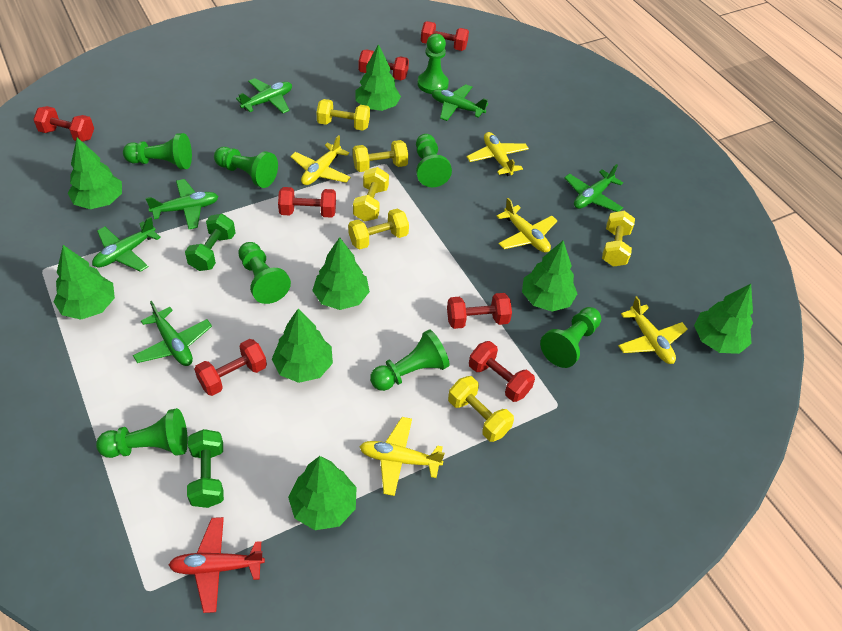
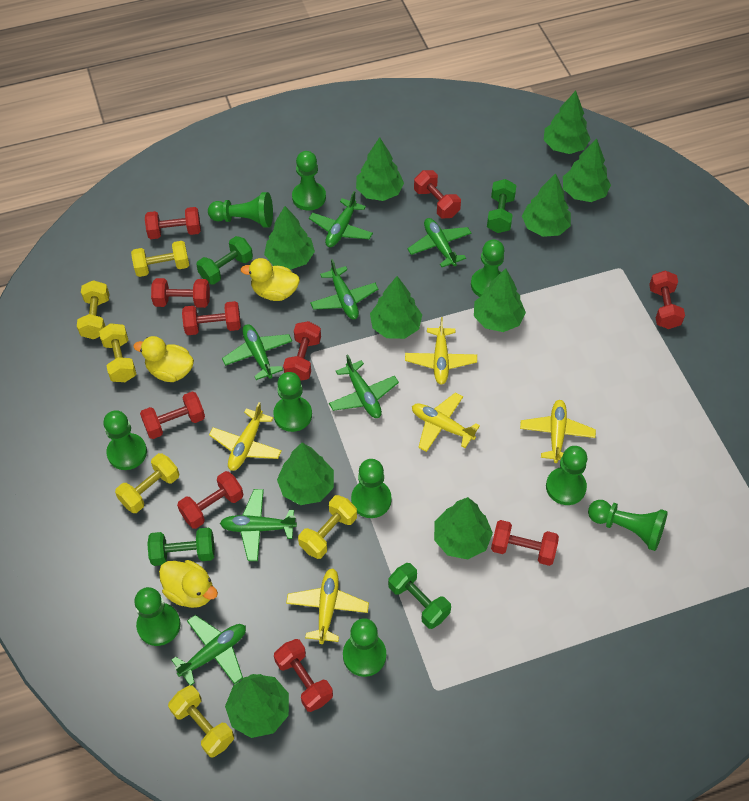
green dumbbell: 2 -> 4
green pawn: 8 -> 10
green plane: 6 -> 7
green tree: 8 -> 10
red dumbbell: 7 -> 10
red plane: 1 -> 0
yellow duck: 0 -> 3

